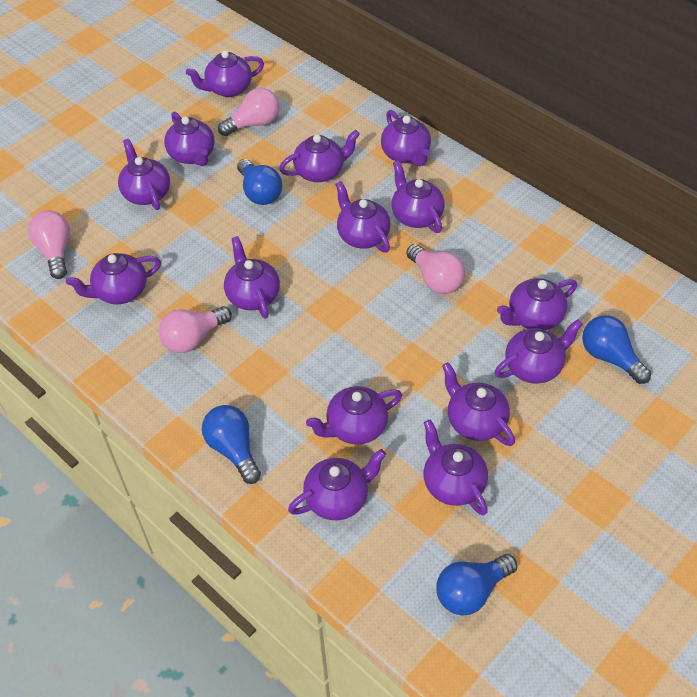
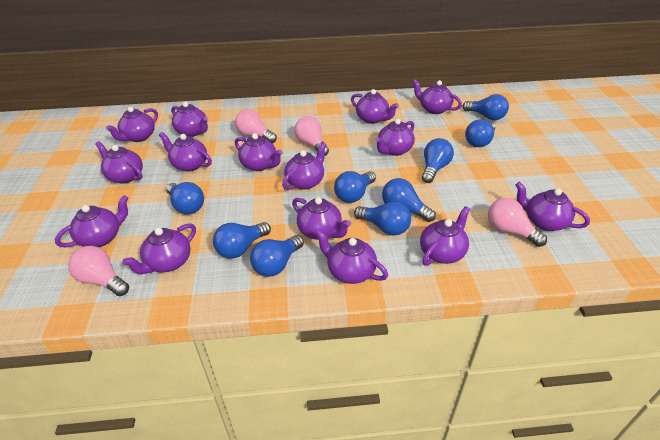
blue light bulb: 4 -> 9

